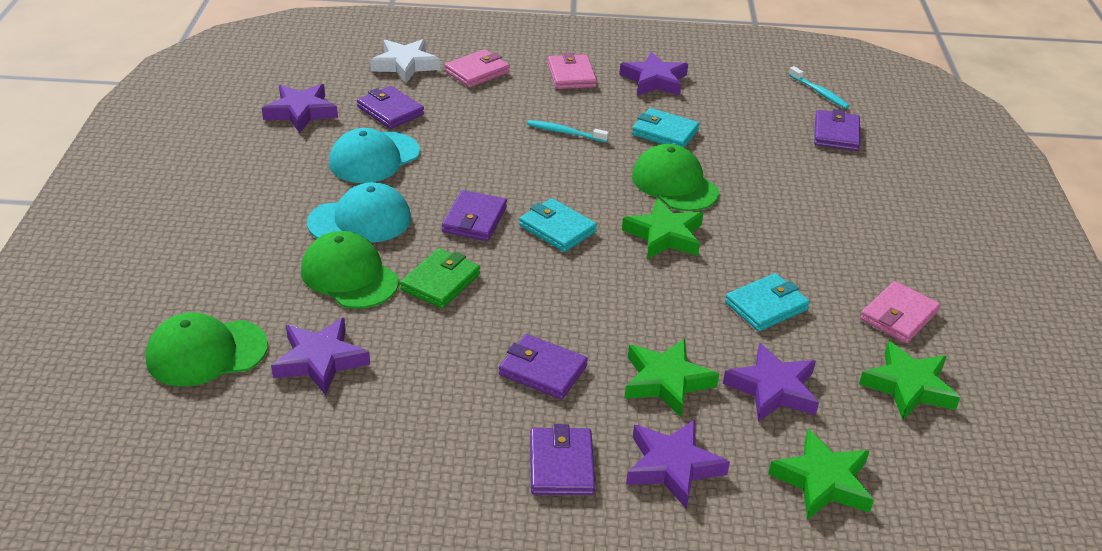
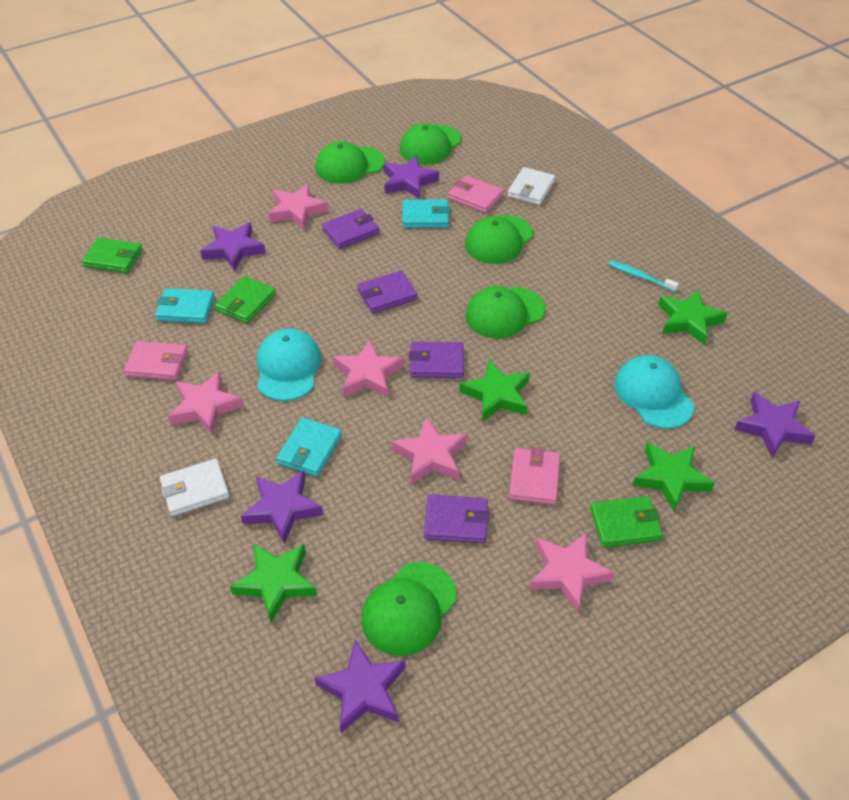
green cap: 3 -> 5
green wallet: 1 -> 3
pink star: 0 -> 5
purple wallet: 5 -> 4
turquoise toothbrush: 2 -> 1
white star: 1 -> 0
white wallet: 0 -> 2

